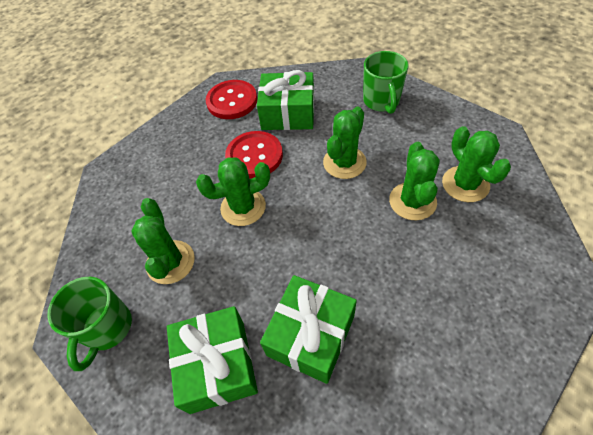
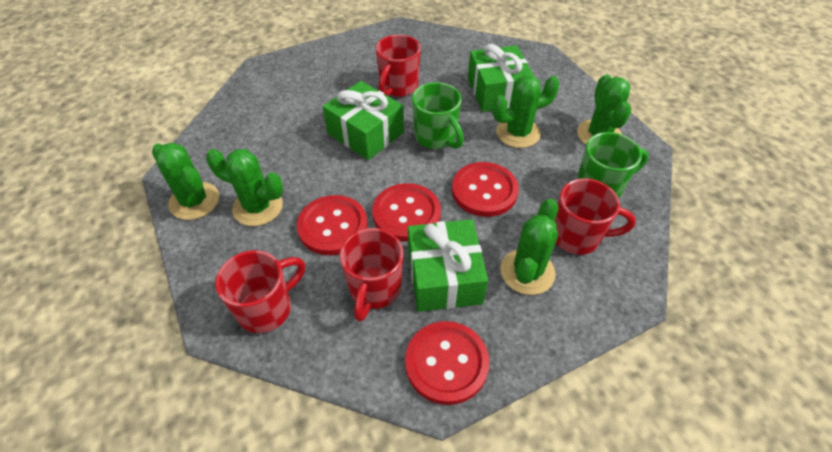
red button: 2 -> 4
red mug: 0 -> 4

